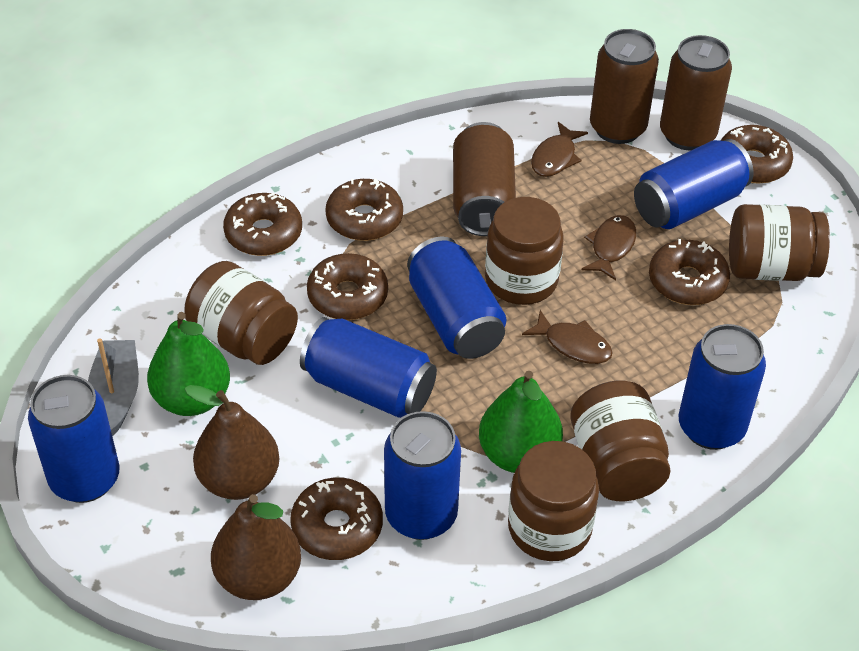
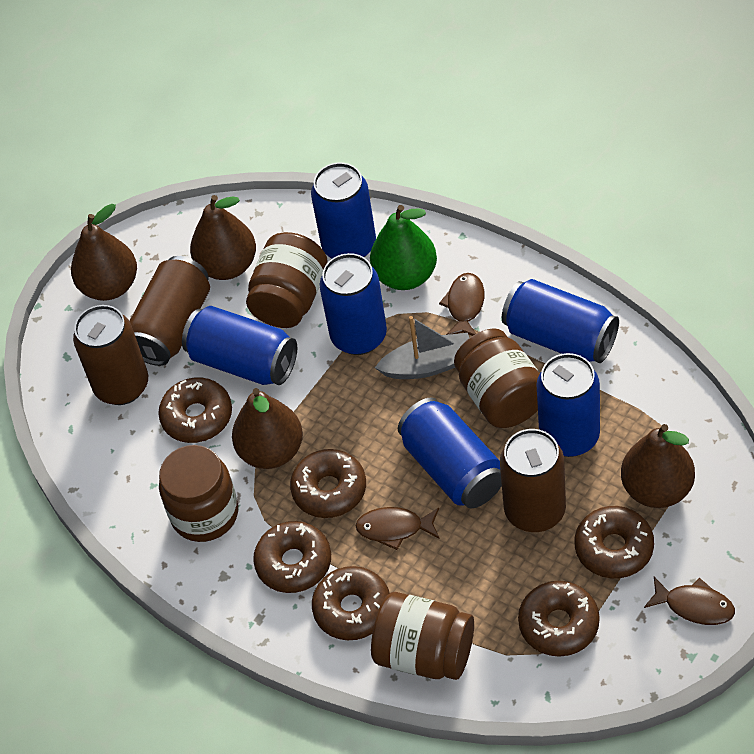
brown jar: 5 -> 4
brown pear: 2 -> 4
green pear: 2 -> 1

